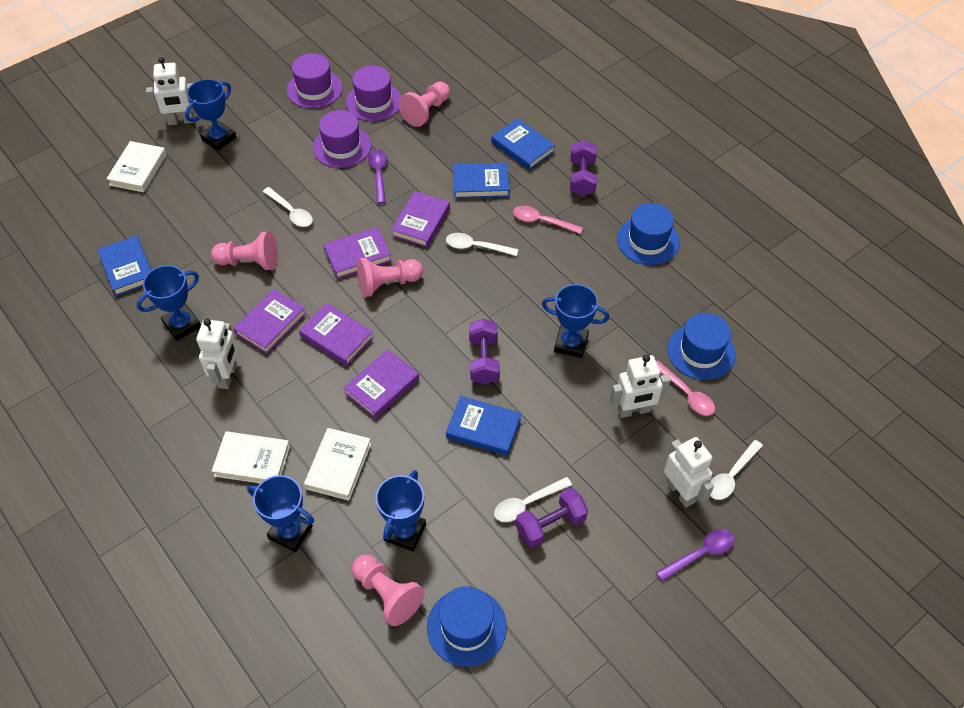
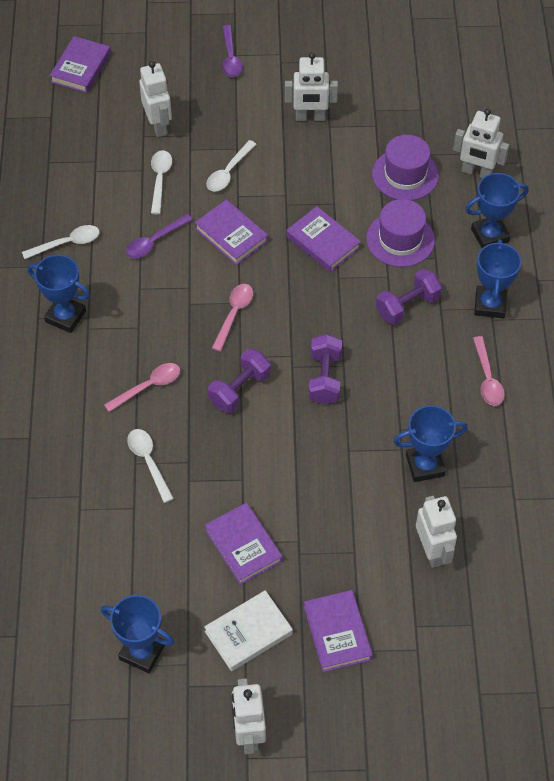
blue book: 4 -> 0
blue hat: 3 -> 0
pink pawn: 4 -> 0
pink spoon: 2 -> 3
purple hat: 3 -> 2
white book: 3 -> 1
white robot: 4 -> 5

